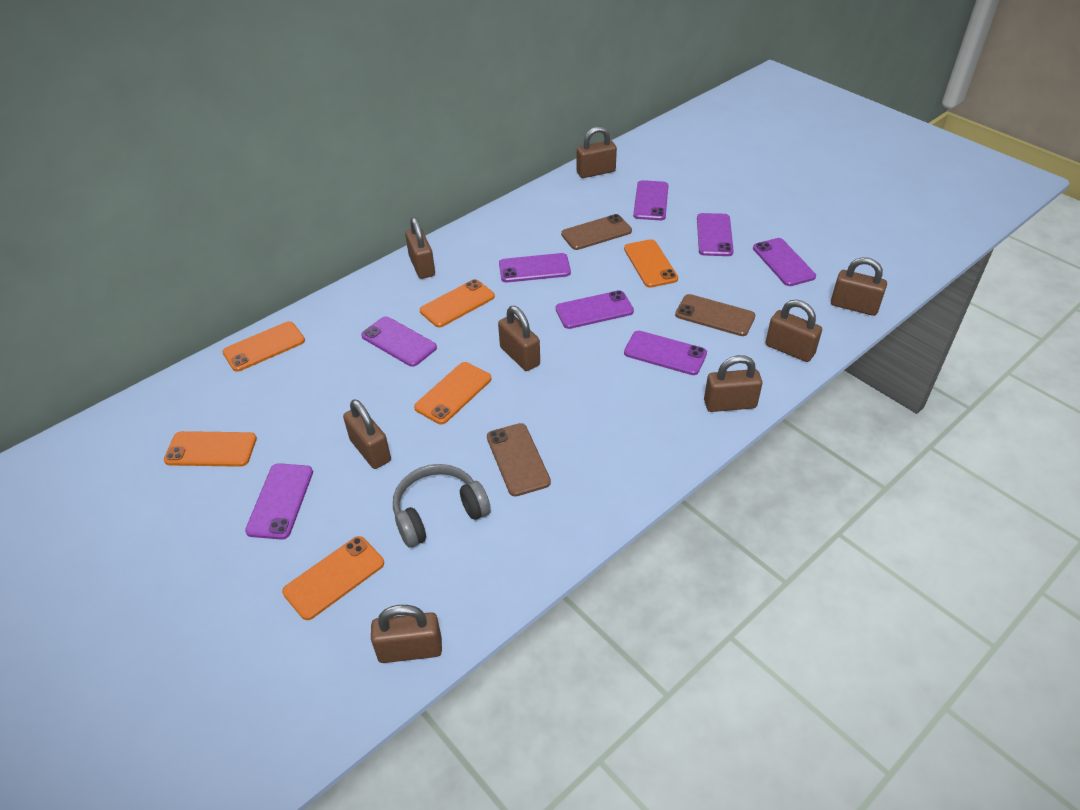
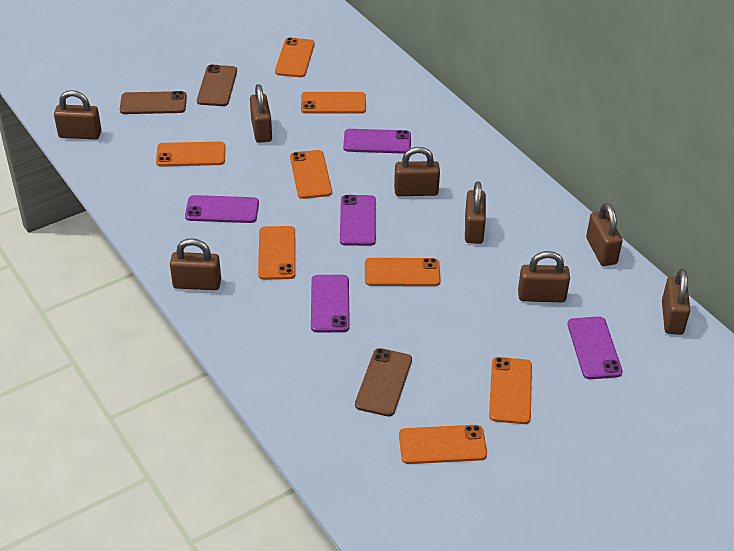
grey headphones: 1 -> 0
orange phone: 6 -> 8
purple phone: 8 -> 5

